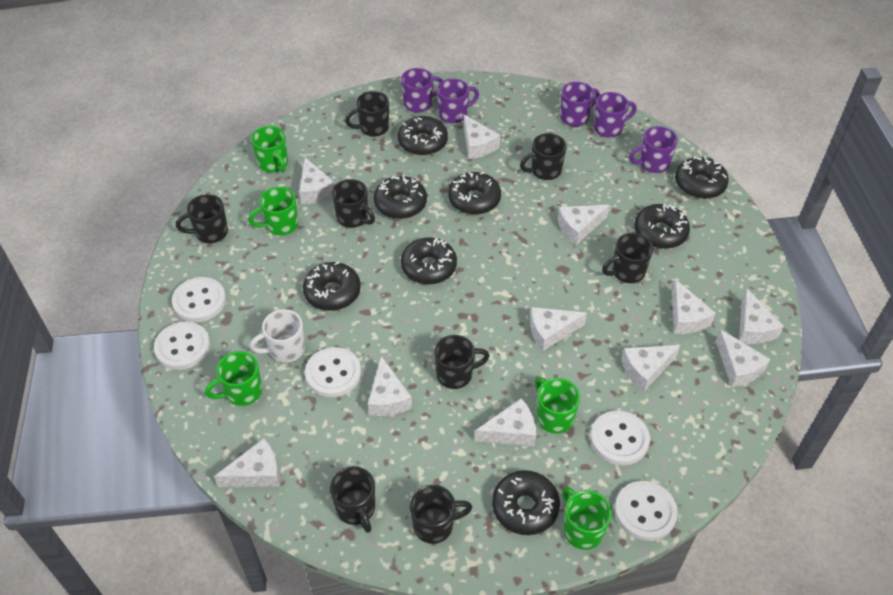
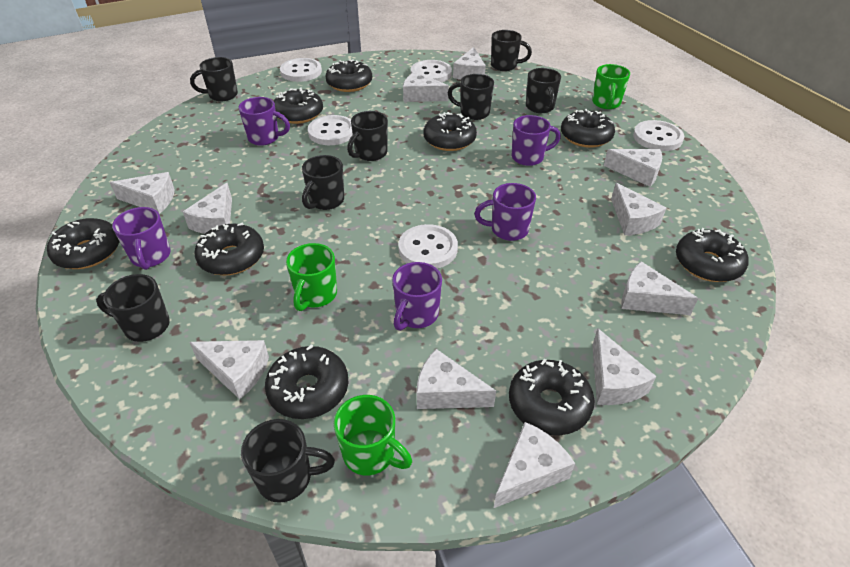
black donut: 8 -> 9
green mug: 5 -> 3
white mug: 1 -> 0

